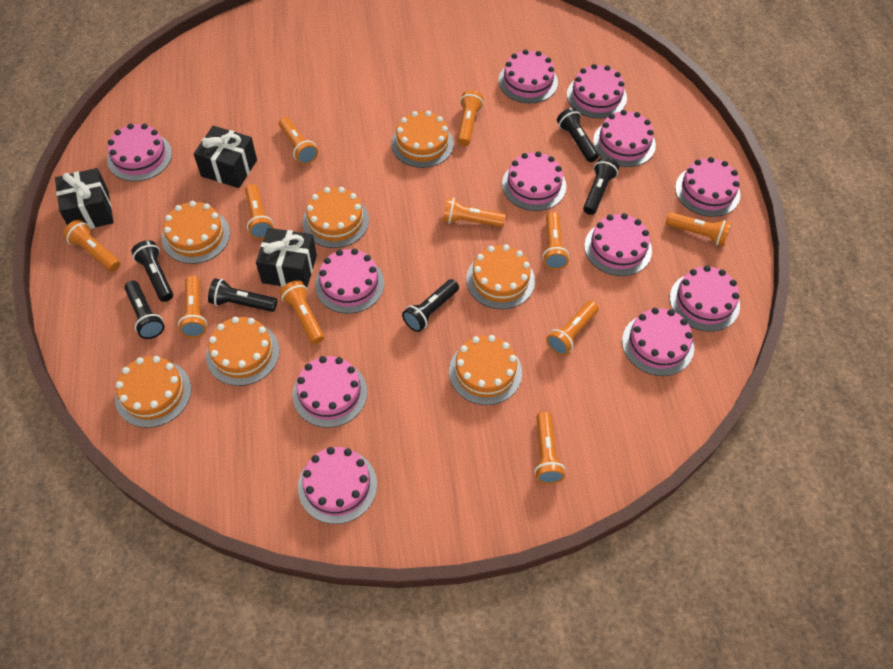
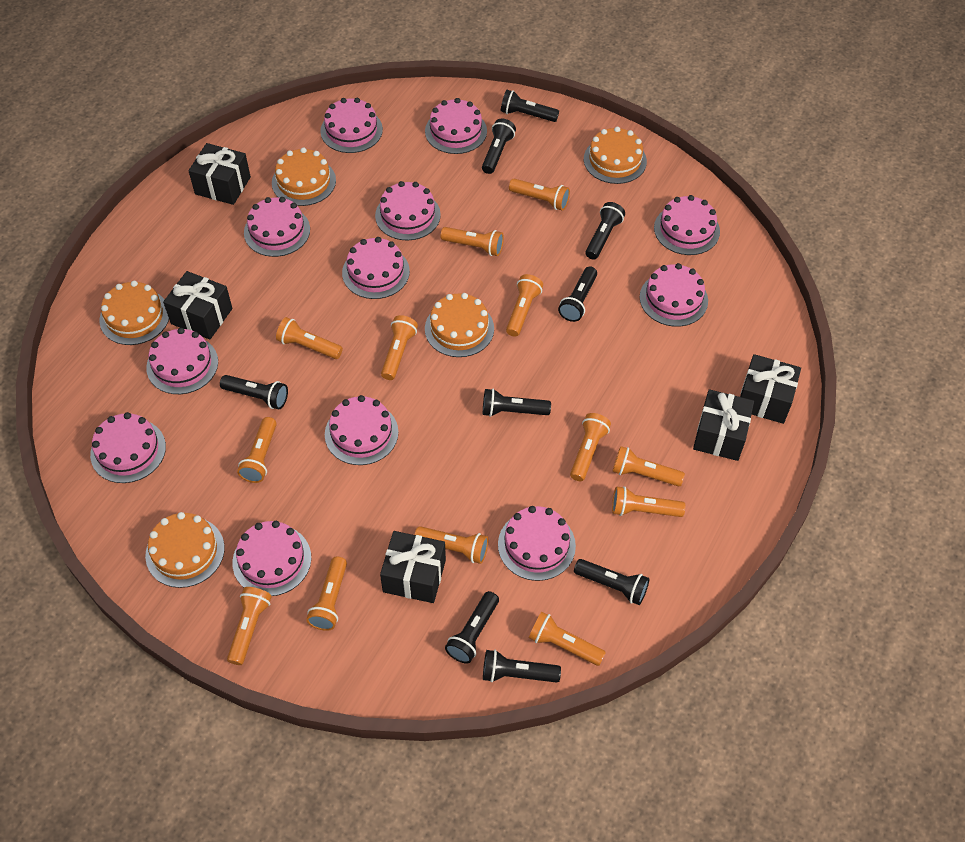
black flashlight: 6 -> 9
black gift: 3 -> 5
orange cake: 7 -> 5
orange flashlight: 11 -> 13

